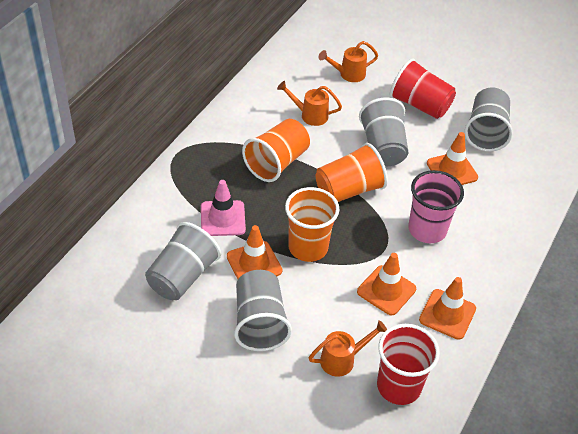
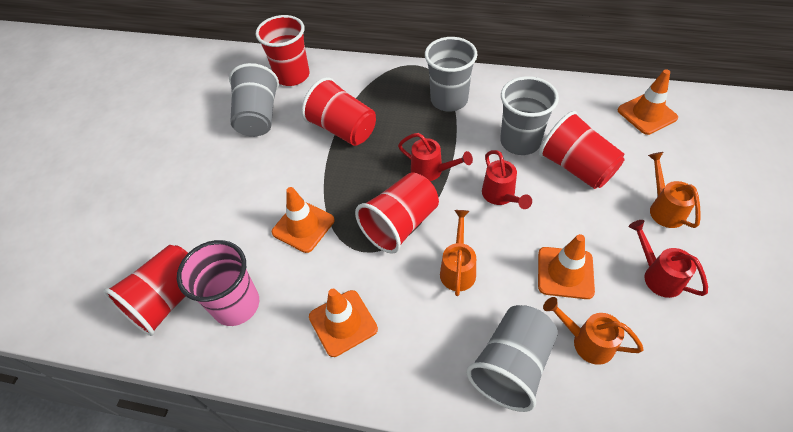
orange cup: 3 -> 0
pink traffic cone: 1 -> 0
red cup: 2 -> 5
red watering can: 0 -> 3

